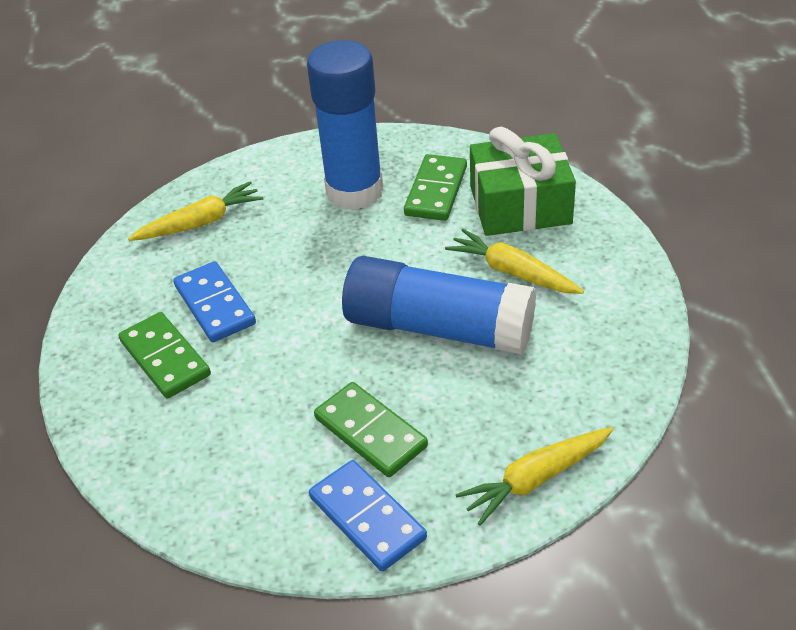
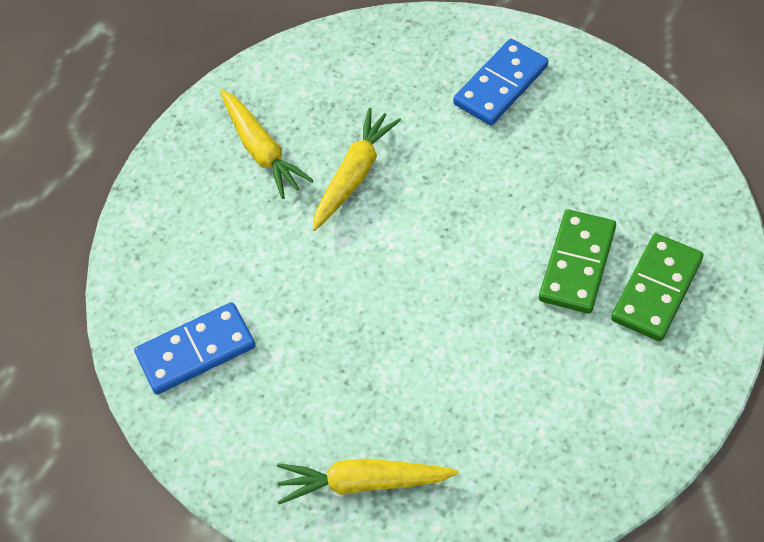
blue glue stick: 2 -> 0
green domino: 3 -> 2
green gift: 1 -> 0

